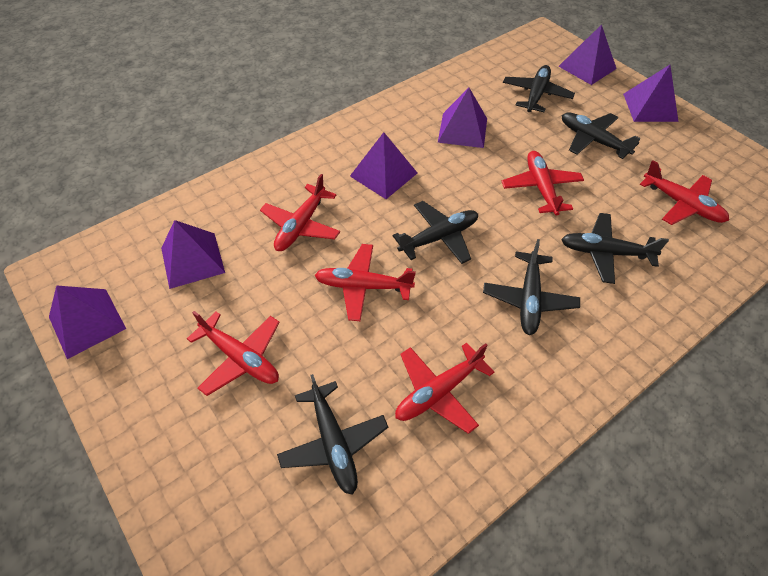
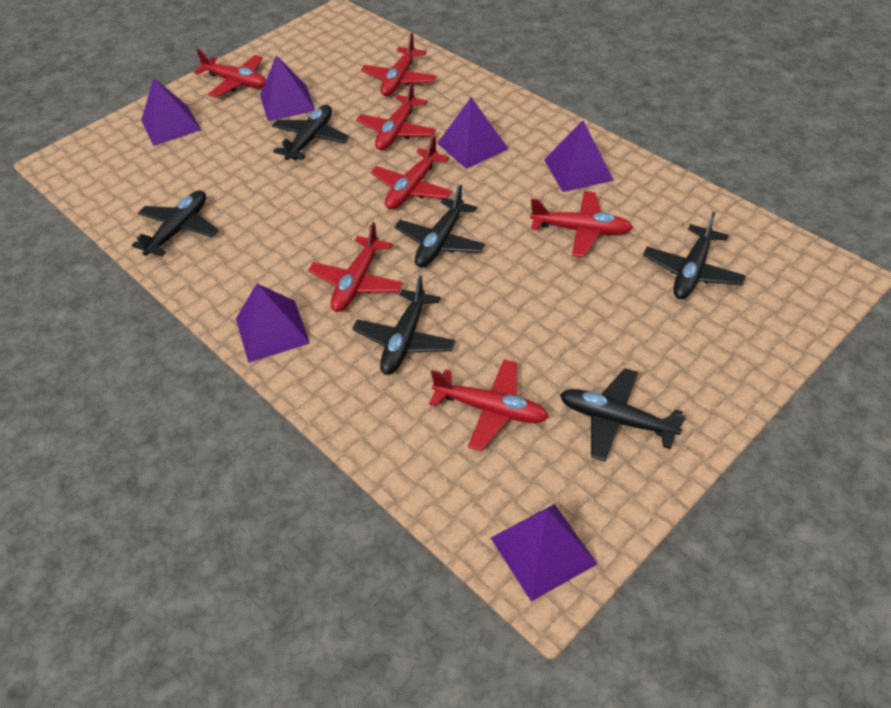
red plane: 6 -> 7

